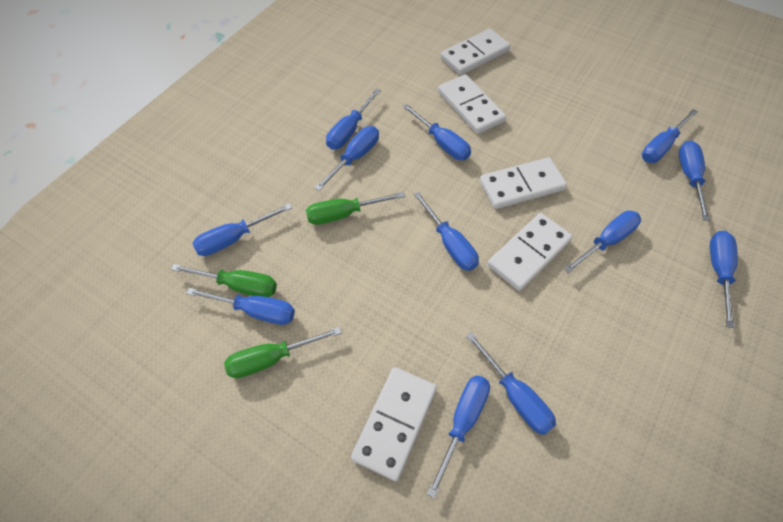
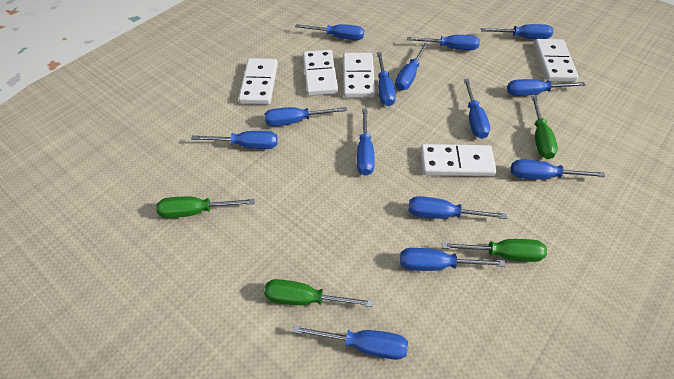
blue screwdriver: 12 -> 14
green screwdriver: 3 -> 4

